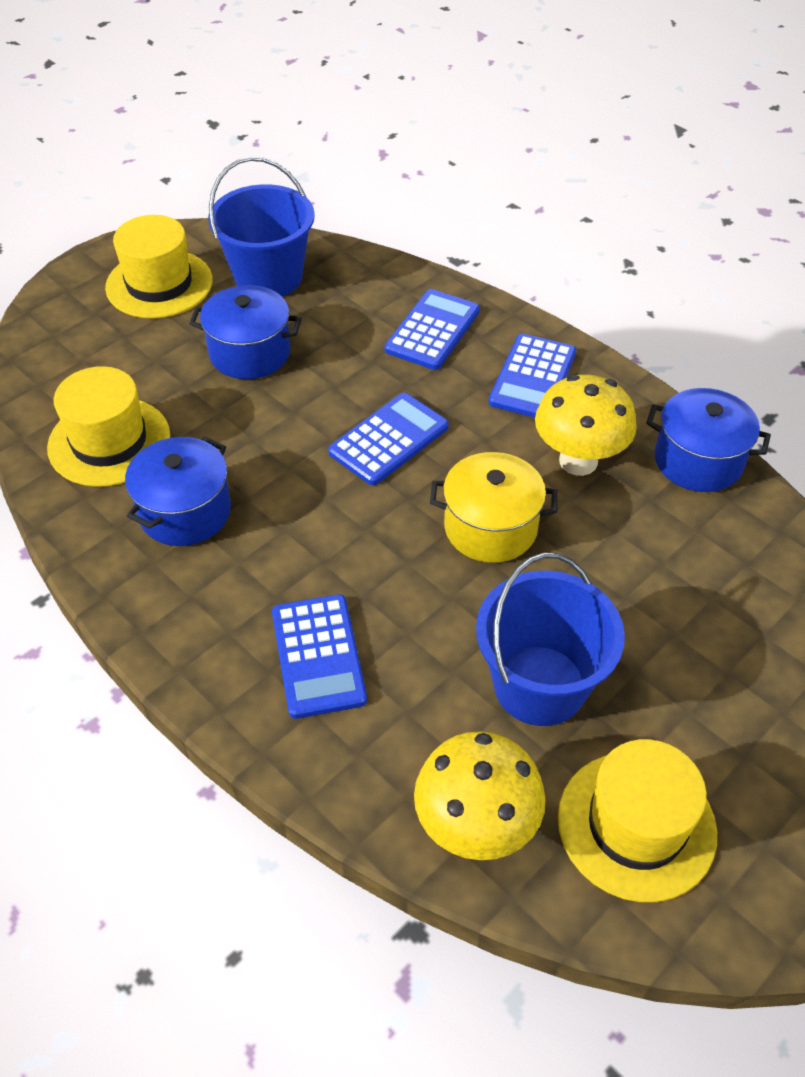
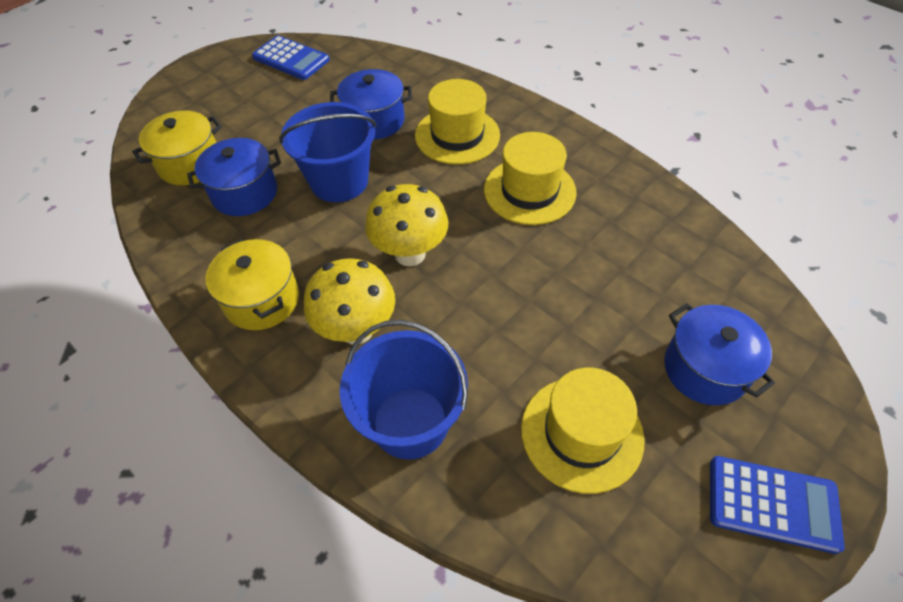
blue calculator: 4 -> 2
yellow pot: 1 -> 2

